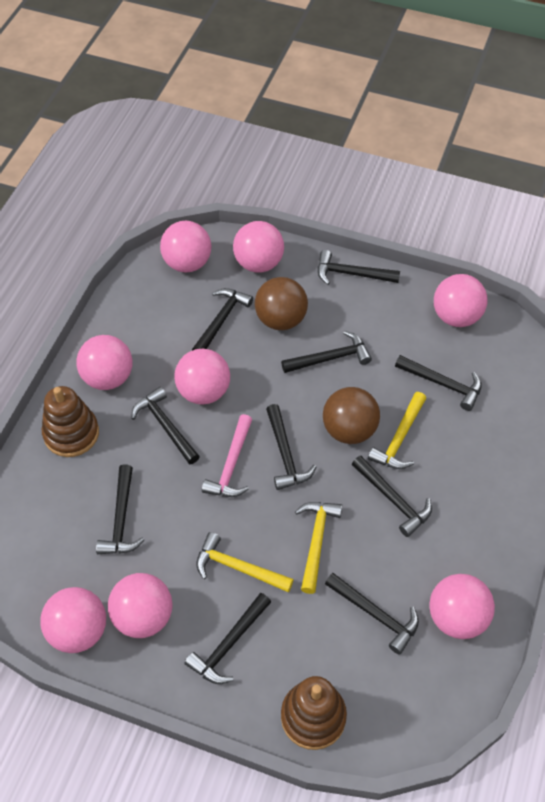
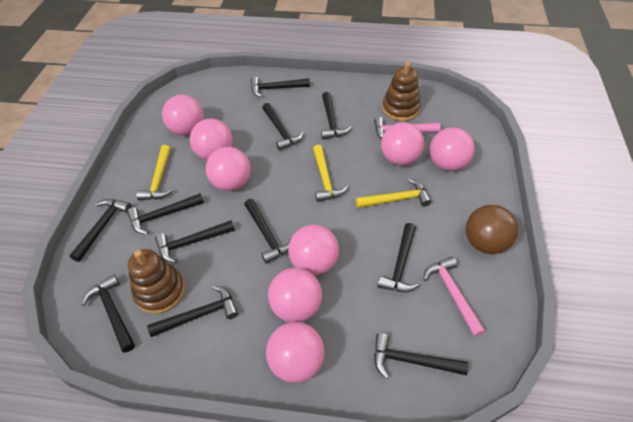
black hammer: 10 -> 11
brown ball: 2 -> 1
pink hammer: 1 -> 2

